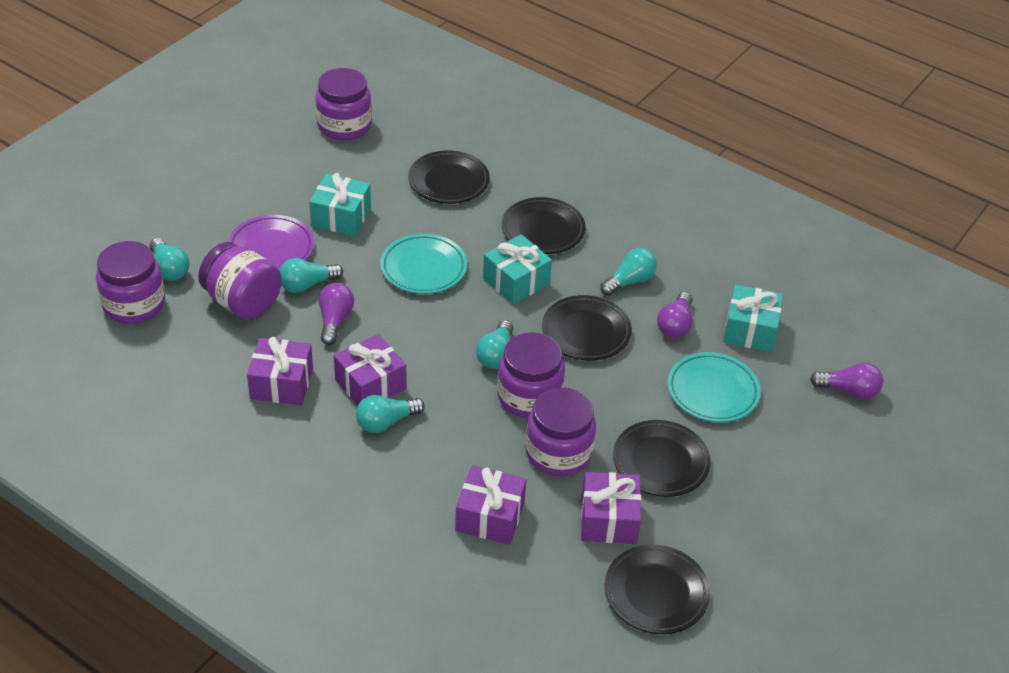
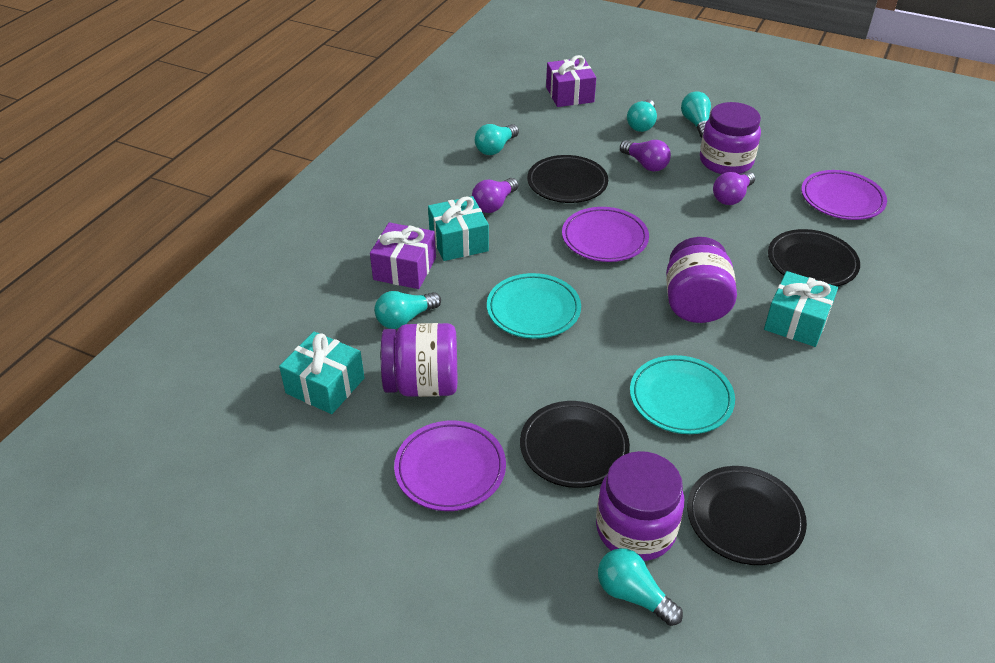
black plate: 5 -> 4
purple gift: 4 -> 2
purple jar: 5 -> 4
purple plate: 1 -> 3

